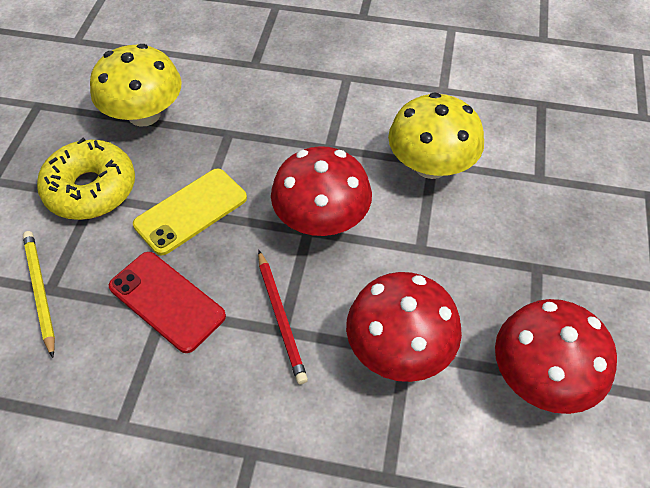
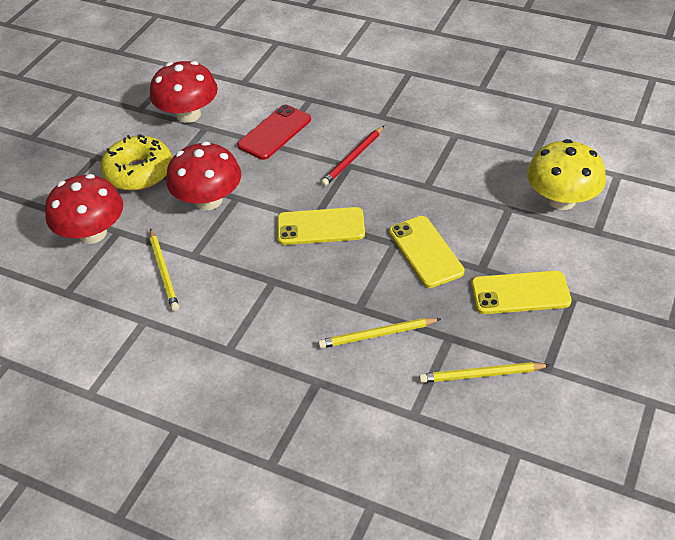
yellow mushroom: 2 -> 1
yellow pencil: 1 -> 3
yellow phone: 1 -> 3

